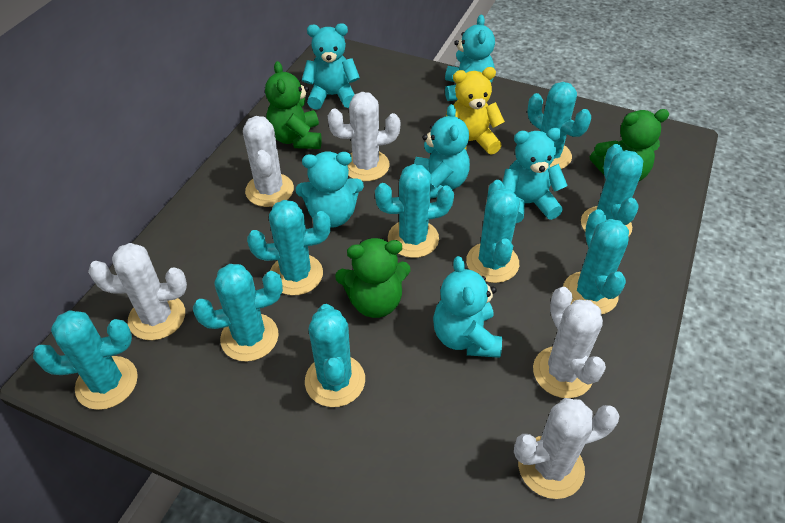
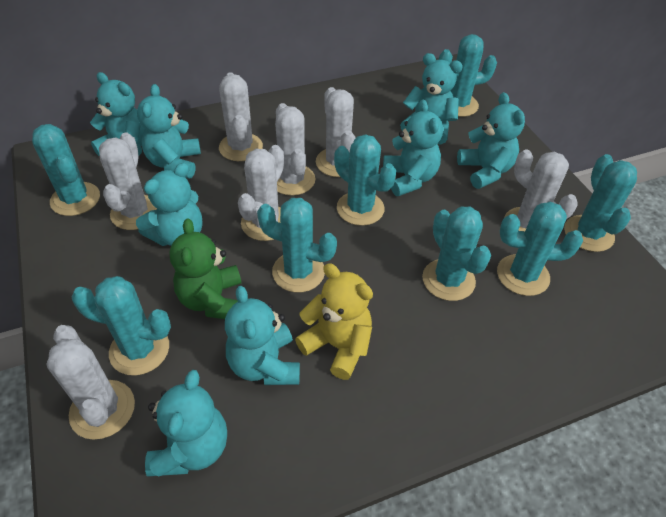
green teddy bear: 3 -> 1
turquoise cactus: 9 -> 8
turquoise teddy bear: 6 -> 8
white cactus: 5 -> 7

